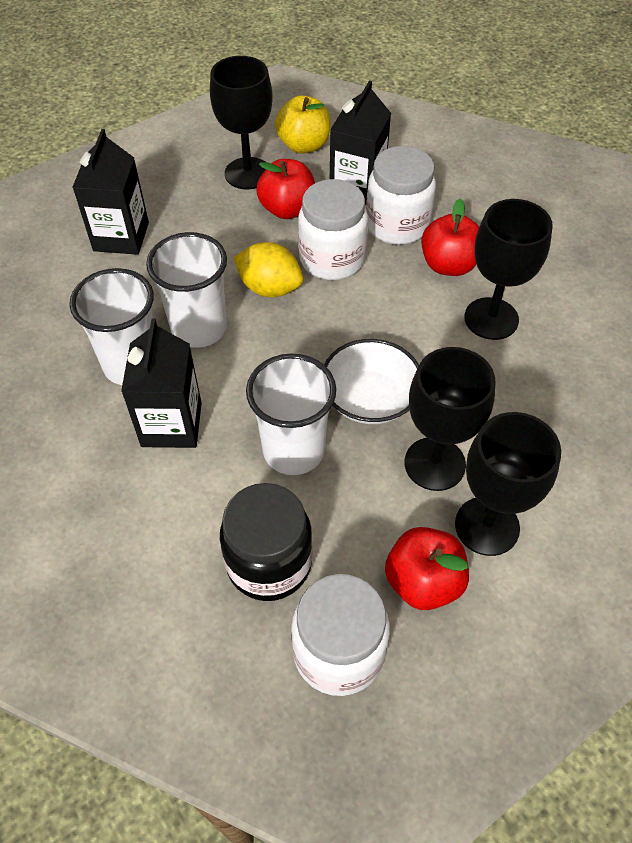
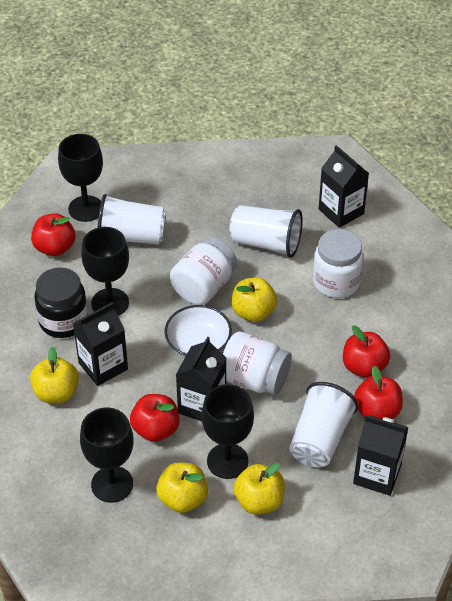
black carton: 3 -> 4
red apple: 3 -> 4
yellow apple: 1 -> 4
yellow lemon: 1 -> 0

